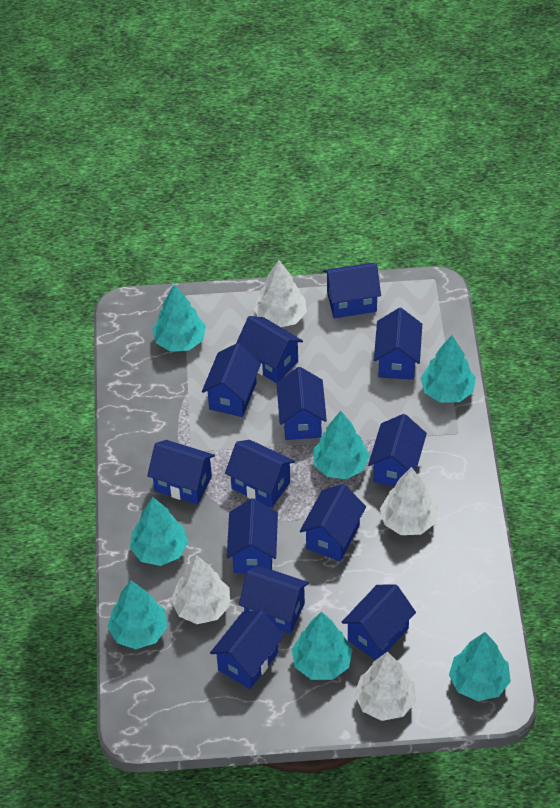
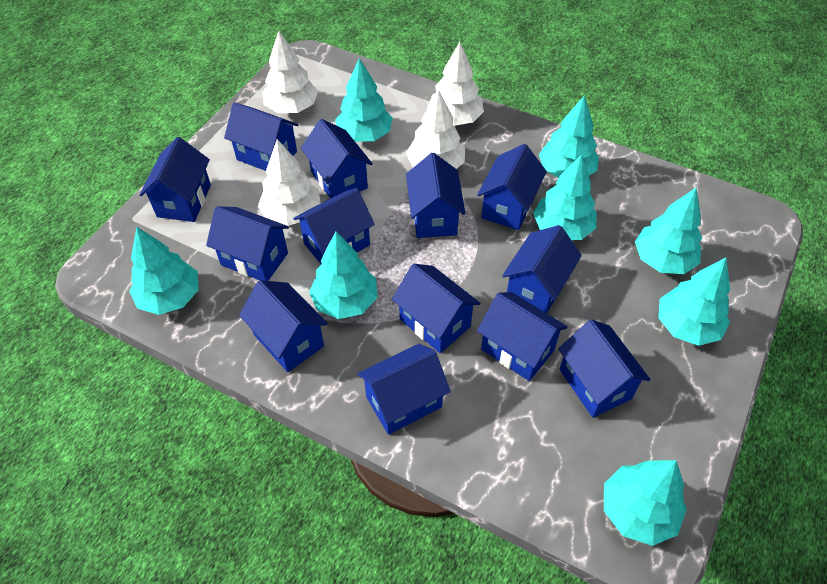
turquoise tree: 7 -> 8

